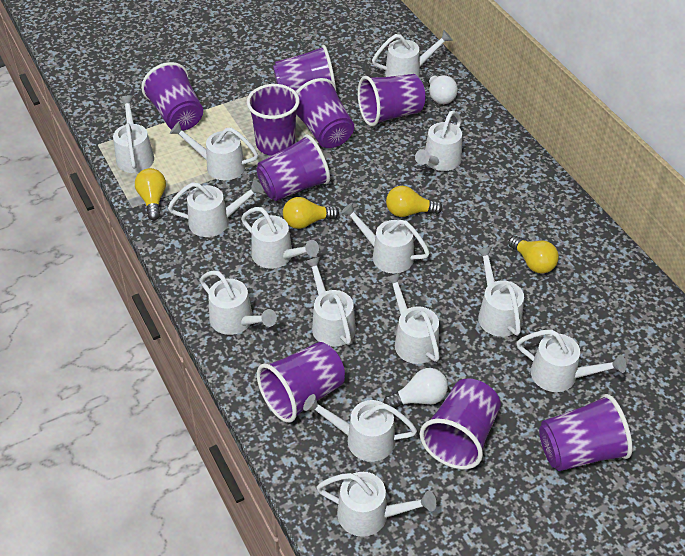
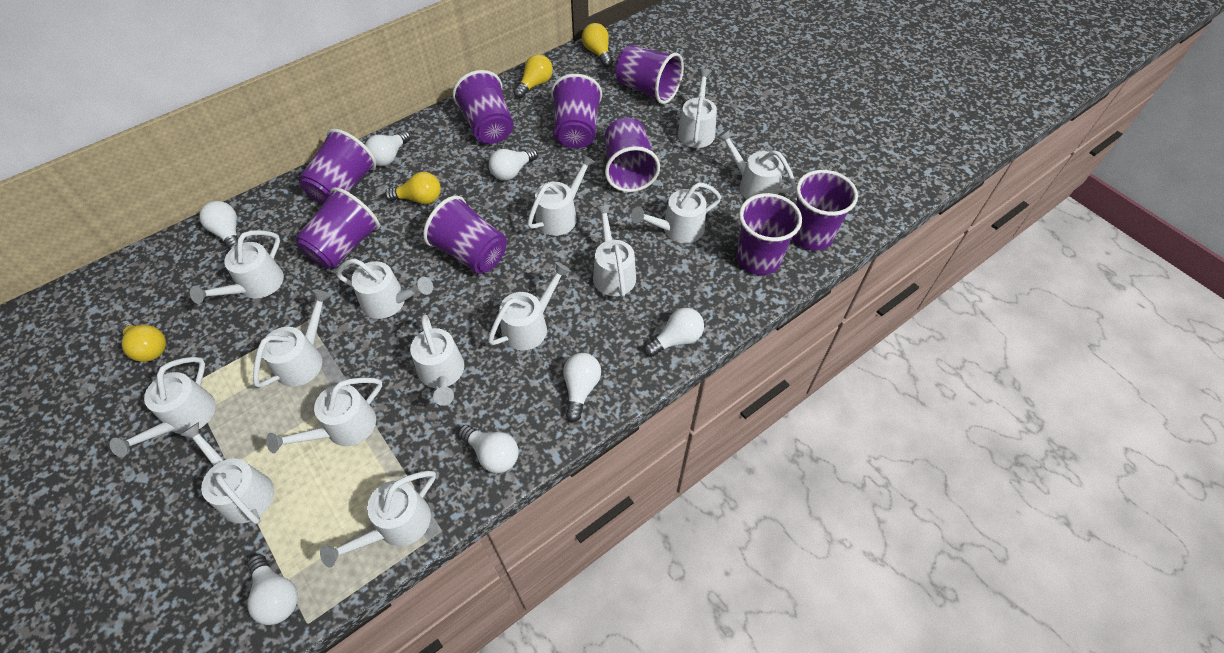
white light bulb: 2 -> 7

